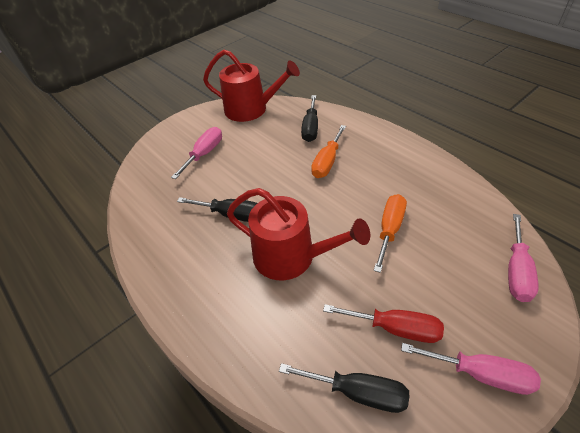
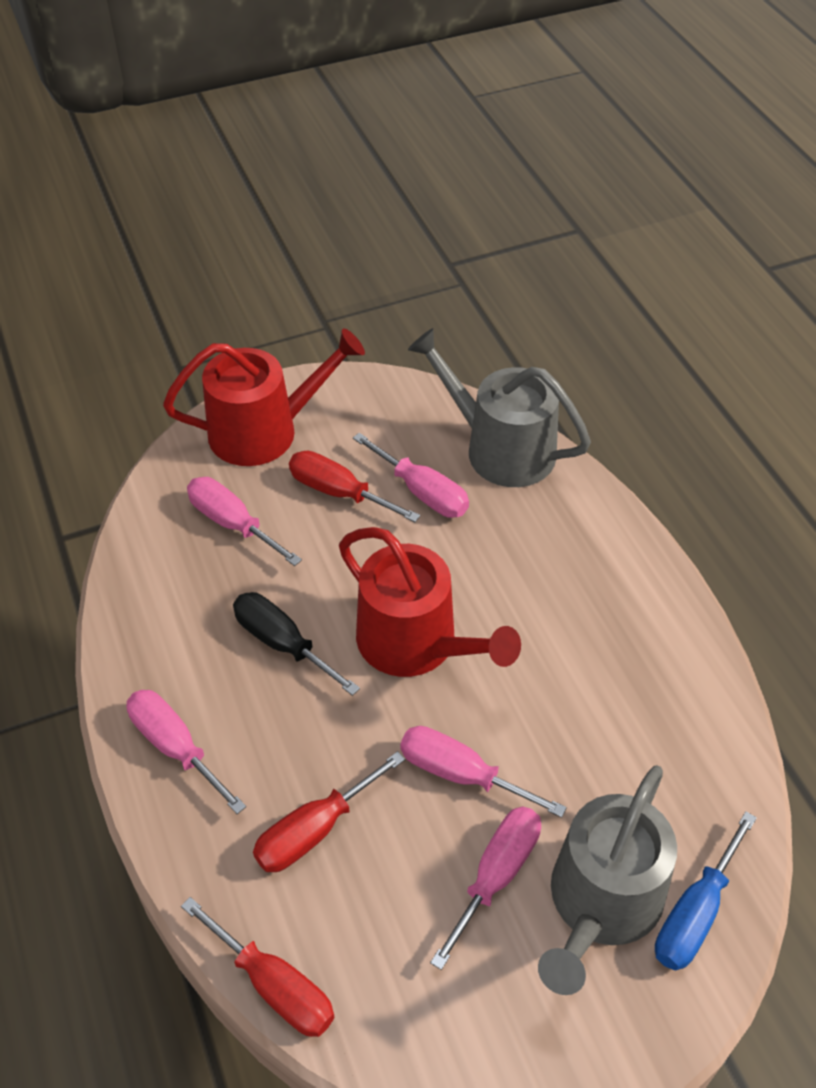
black screwdriver: 3 -> 1
blue screwdriver: 0 -> 1
grey watering can: 0 -> 2
orange screwdriver: 2 -> 0
pink screwdriver: 3 -> 5
red screwdriver: 1 -> 3

